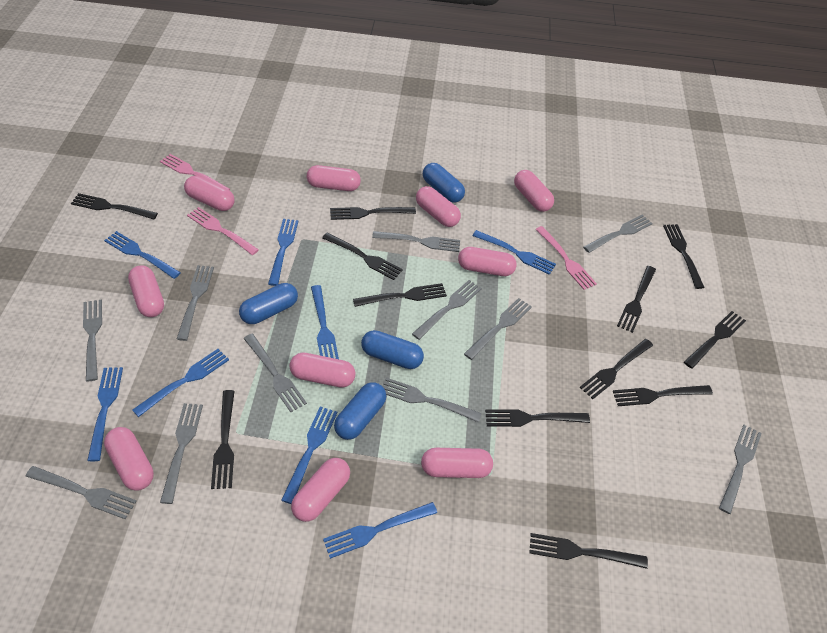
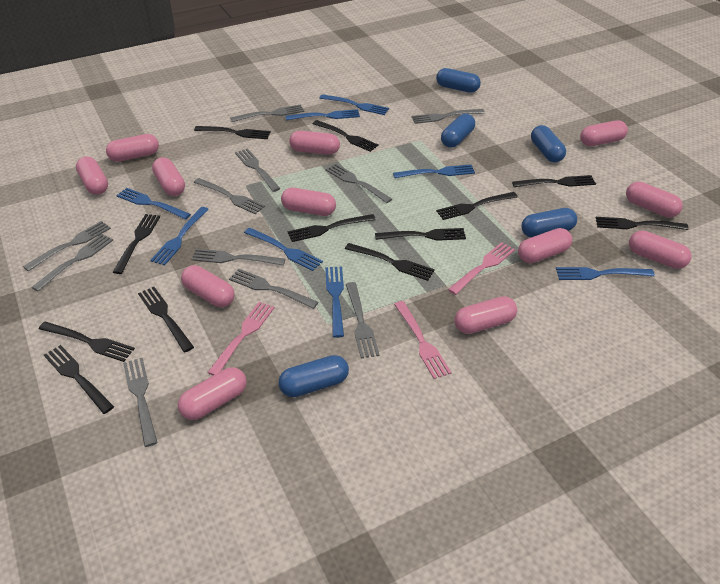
blue capsule: 4 -> 5
pink capsule: 10 -> 12

